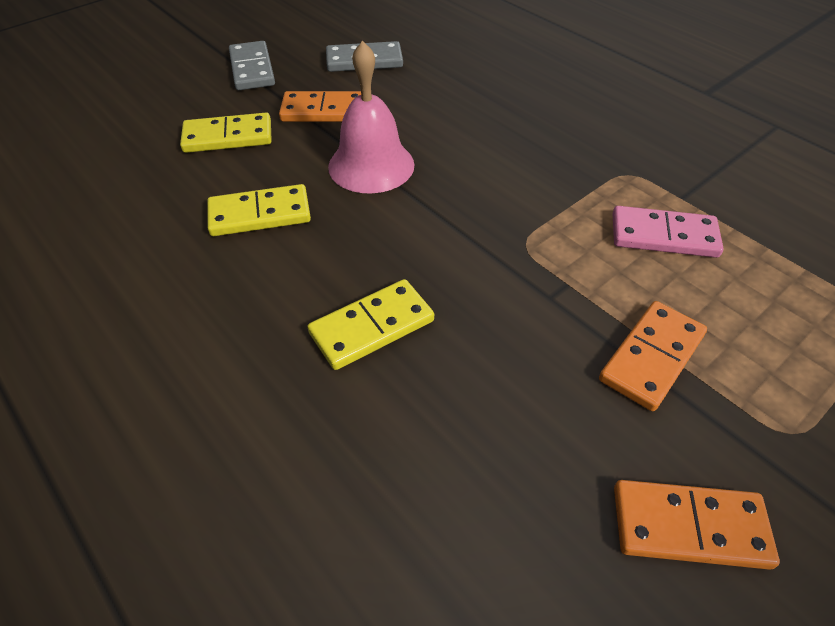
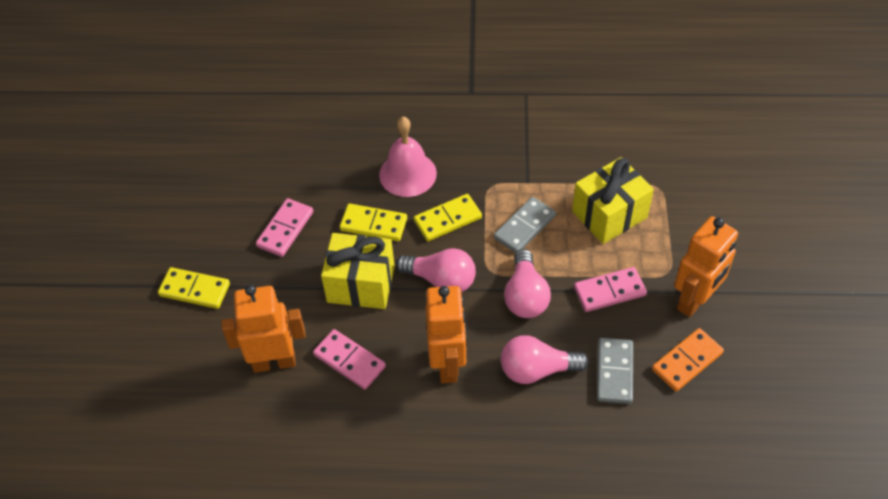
orange domino: 3 -> 1
orange robot: 0 -> 3
pink domino: 1 -> 3
pink light bulb: 0 -> 3
yellow gift: 0 -> 2

